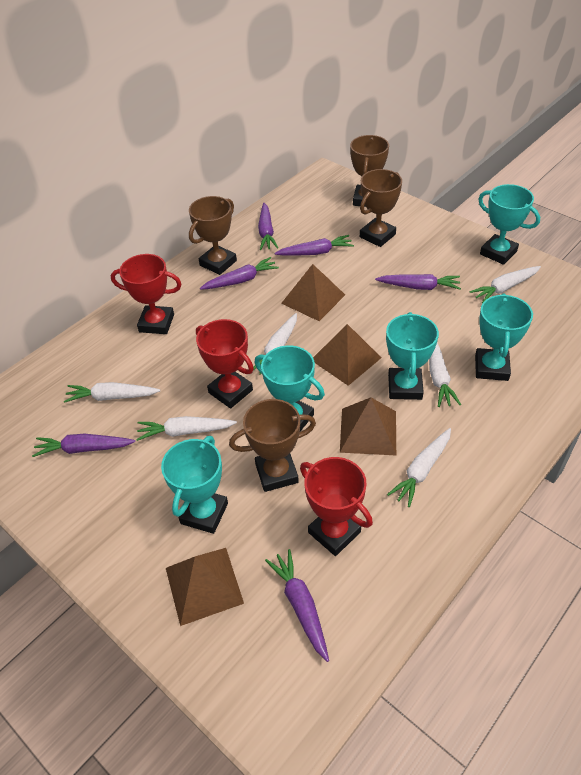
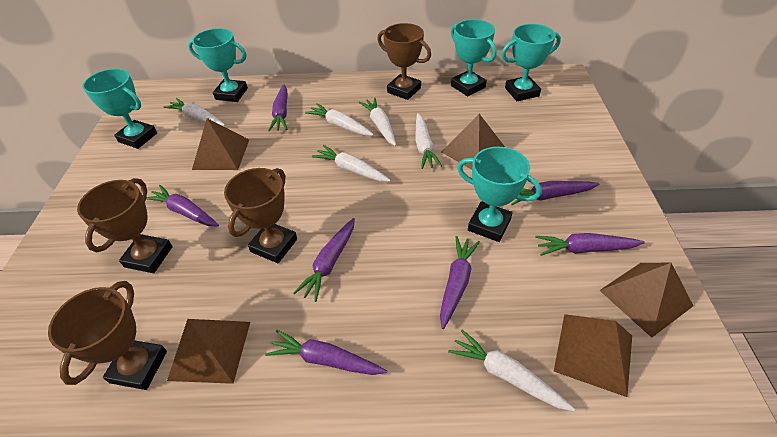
brown pyramid: 4 -> 5
purple carrot: 6 -> 7
red trophy: 3 -> 0

